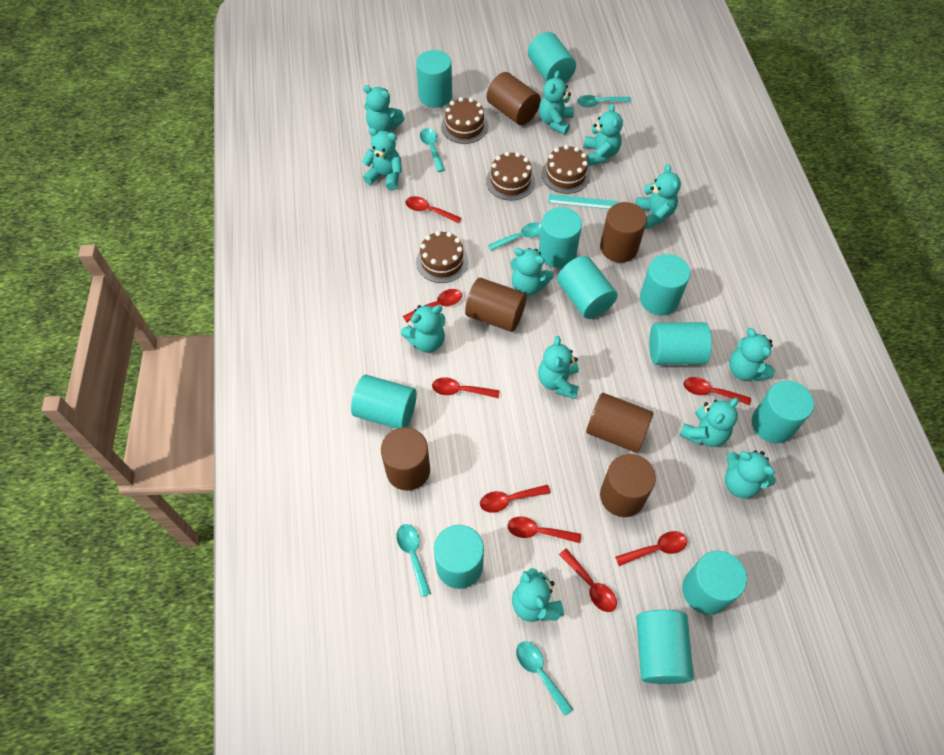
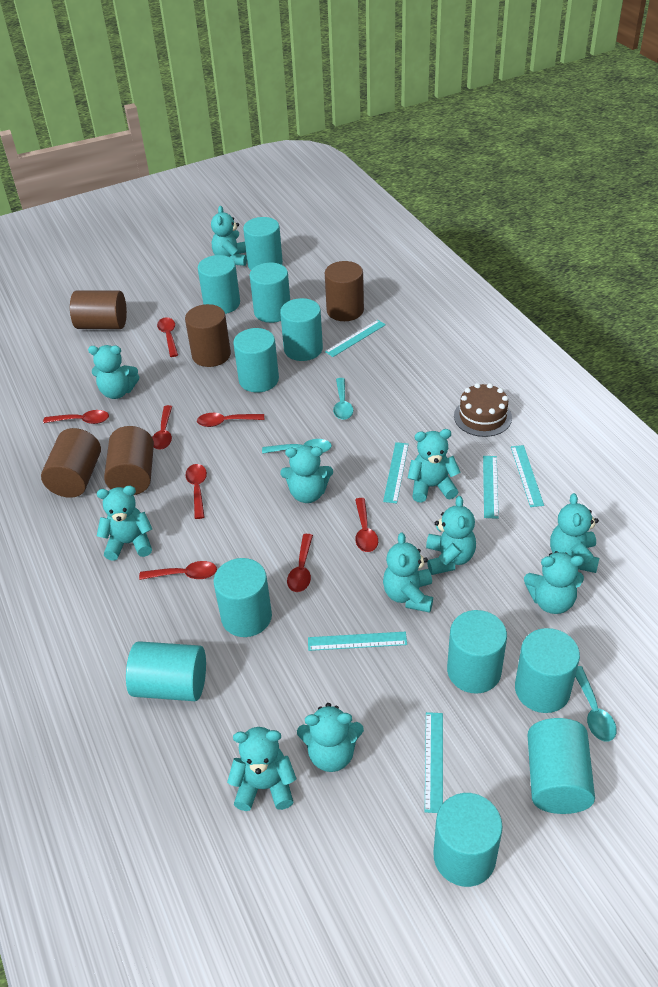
brown cake: 4 -> 1
brown cylinder: 6 -> 5
turquoise ruler: 1 -> 6
turquoise spoon: 5 -> 3
turquoise teddy bear: 12 -> 11

